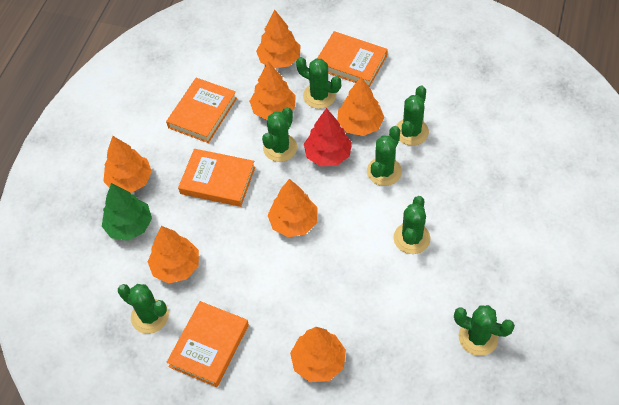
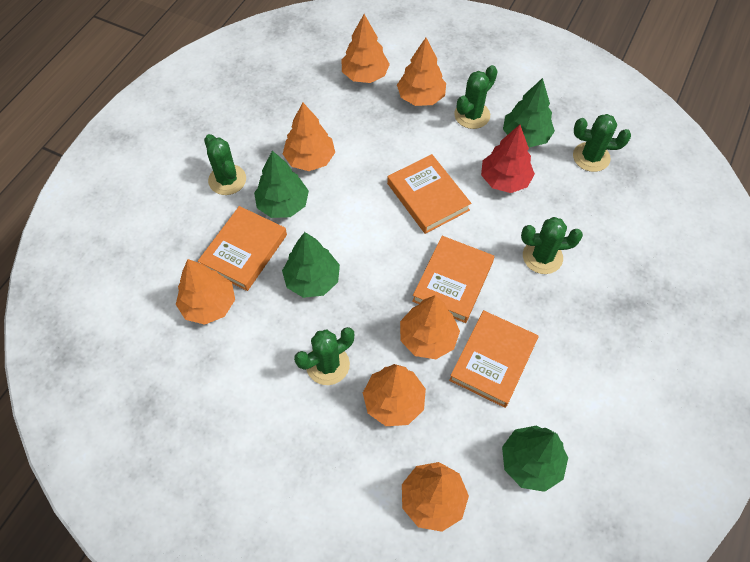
green cactus: 7 -> 5
green tree: 1 -> 4

